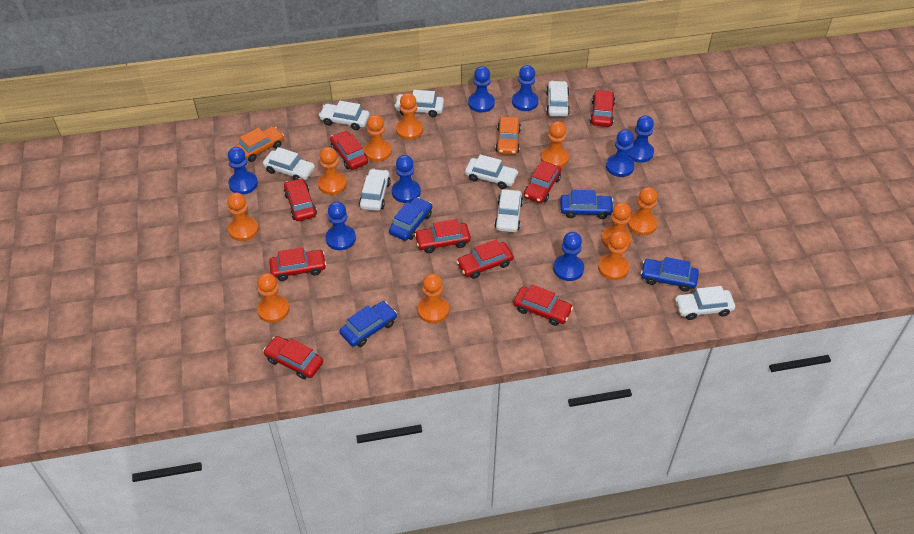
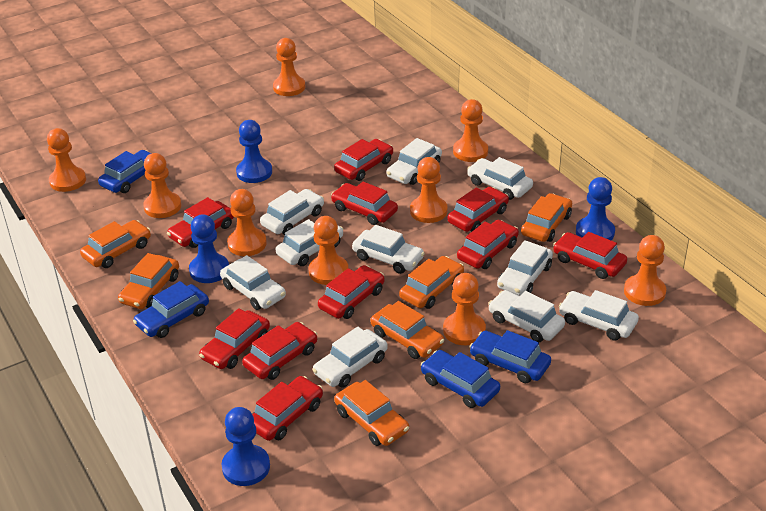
blue pawn: 8 -> 4
orange car: 2 -> 6
orange pawn: 10 -> 9
red car: 9 -> 10
white car: 8 -> 10

